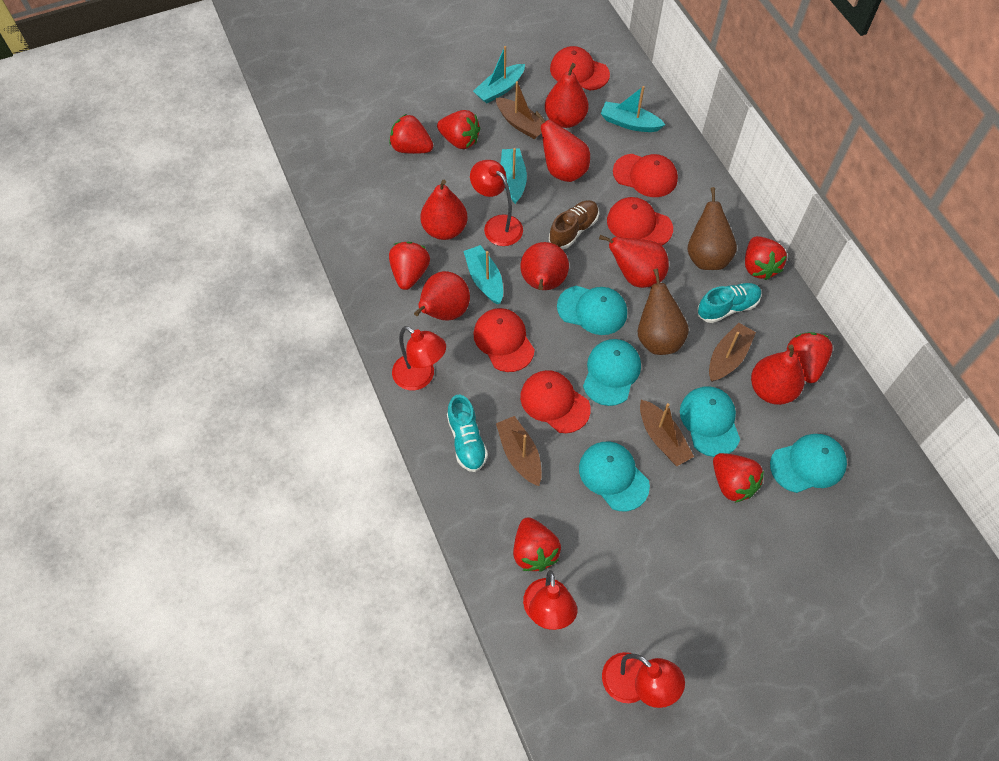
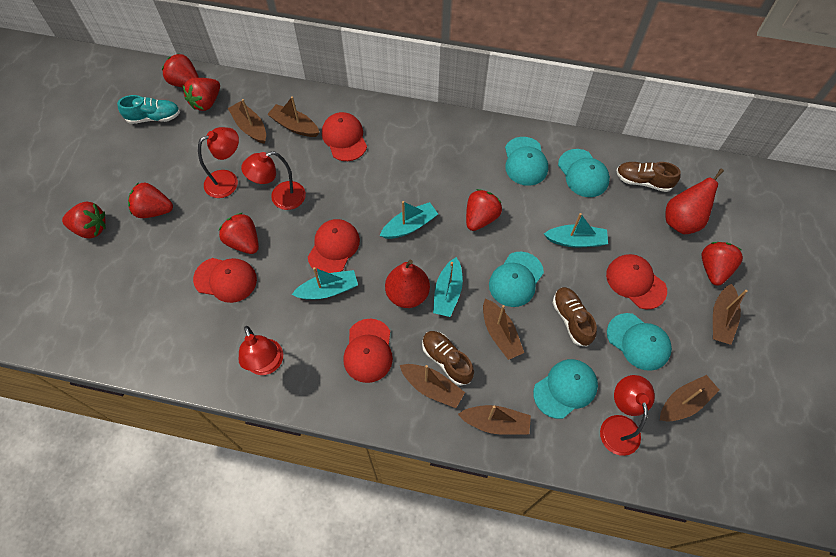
brown boat: 4 -> 7
brown pear: 2 -> 0
brown shoe: 1 -> 3
red pear: 7 -> 2
turquoise shoe: 2 -> 1

